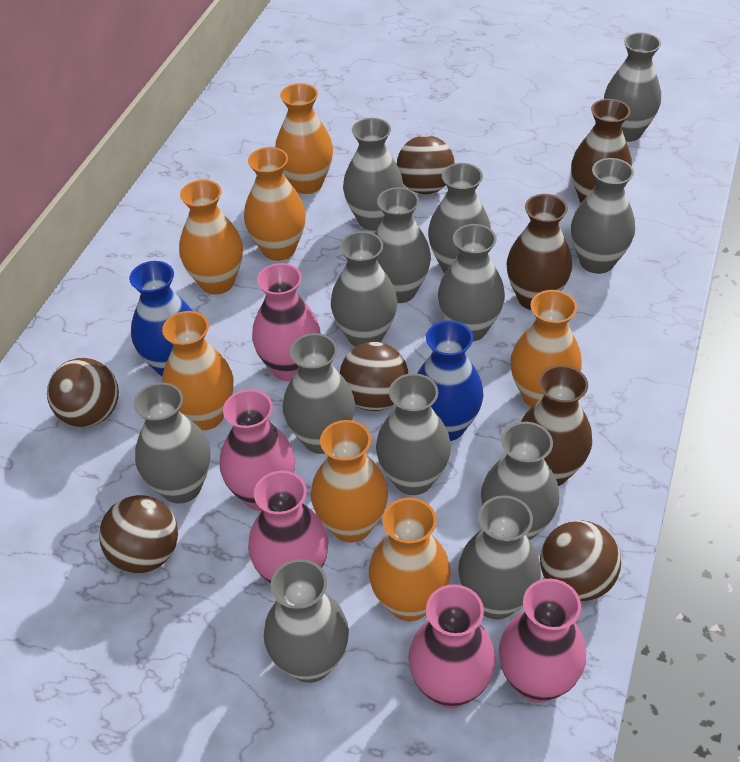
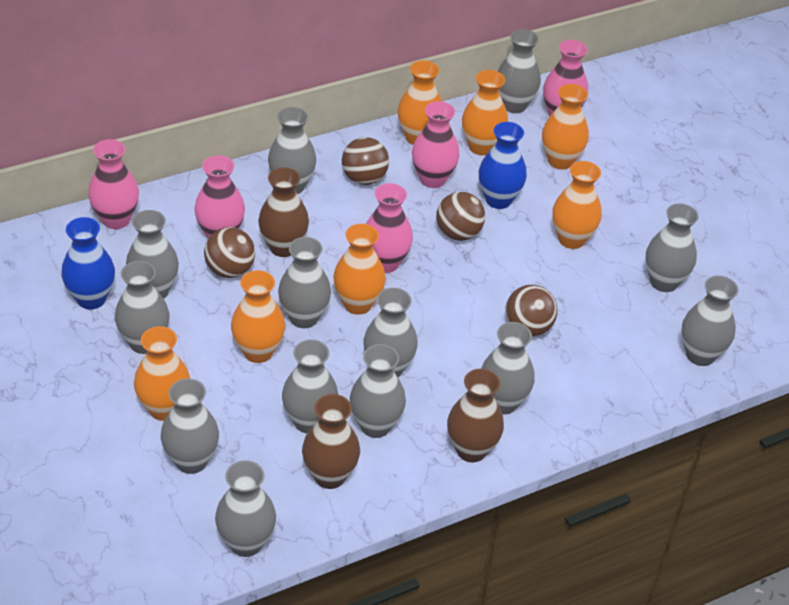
brown ball: 5 -> 4

